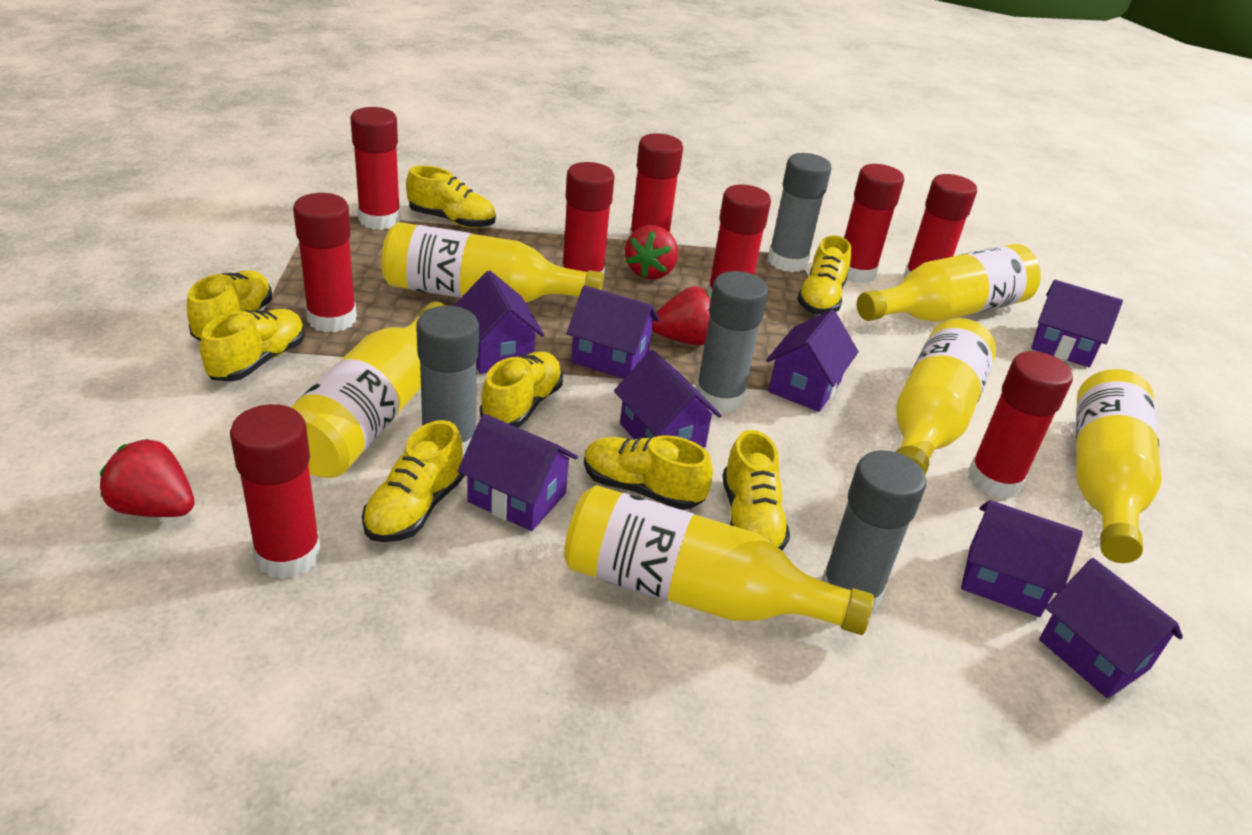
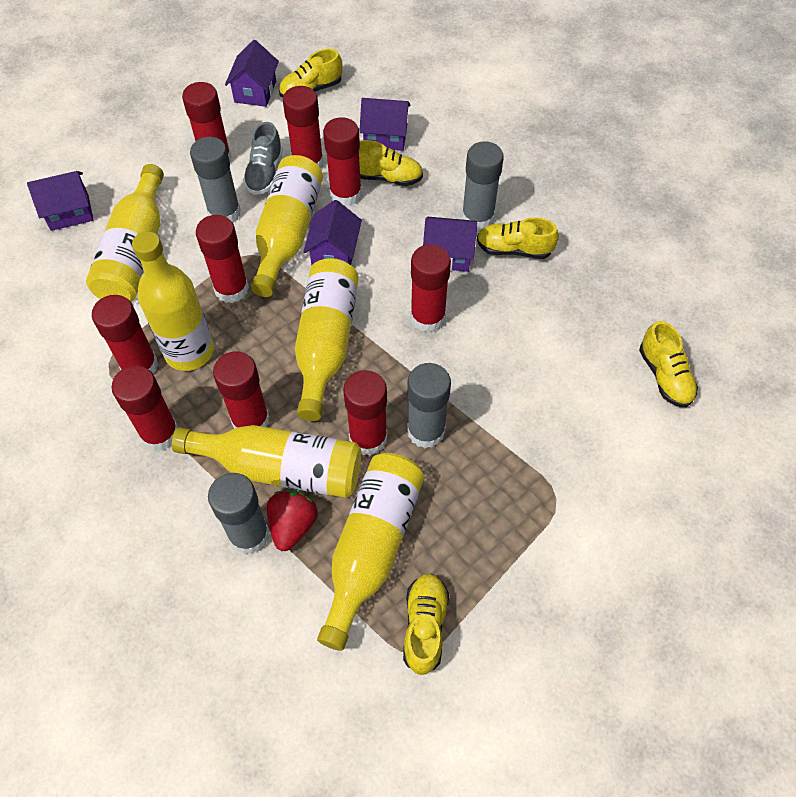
grey shoe: 0 -> 1
purple house: 8 -> 5
red strawberry: 3 -> 1
yellow shoe: 8 -> 5

